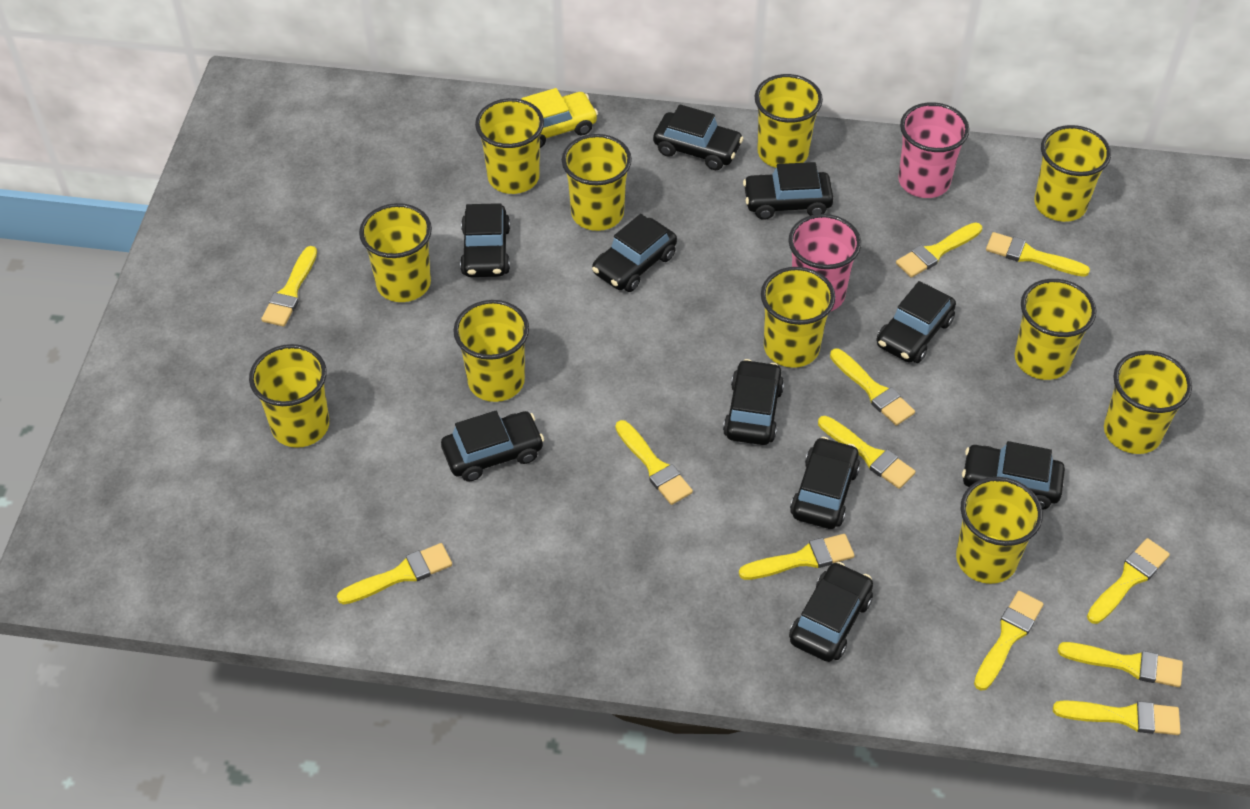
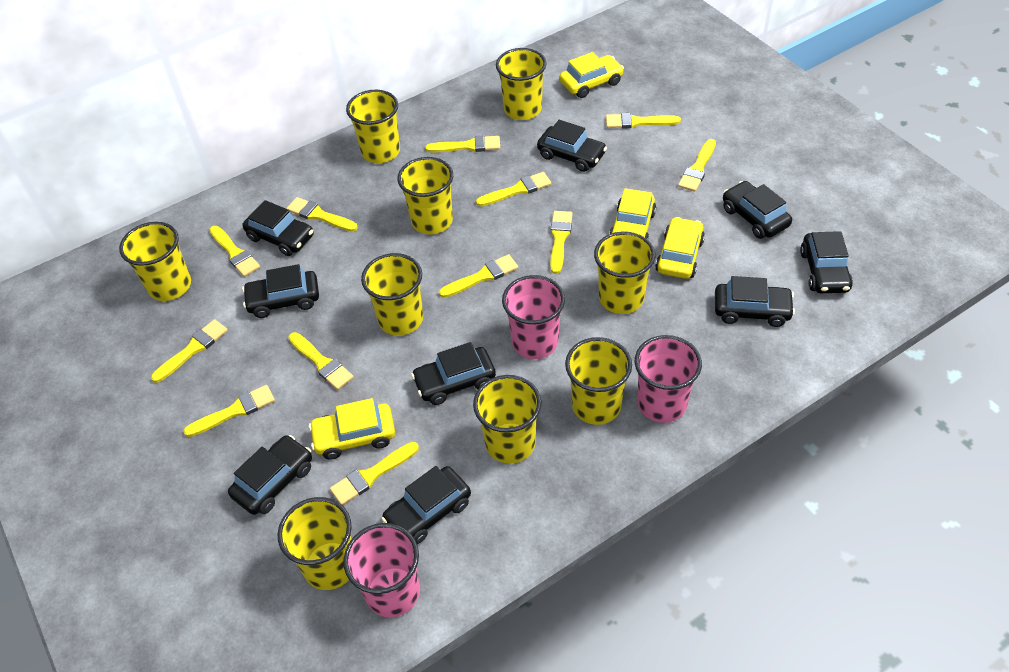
black car: 10 -> 9
pink cup: 2 -> 3
yellow car: 1 -> 4
yellow cup: 11 -> 9

